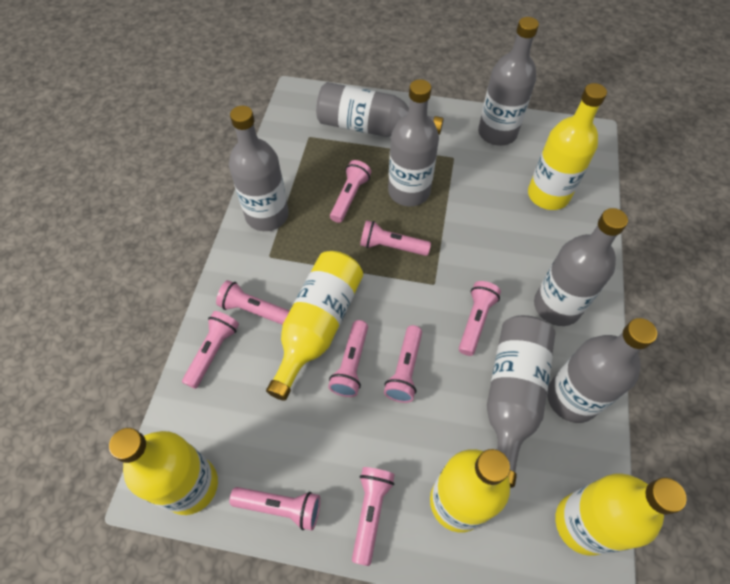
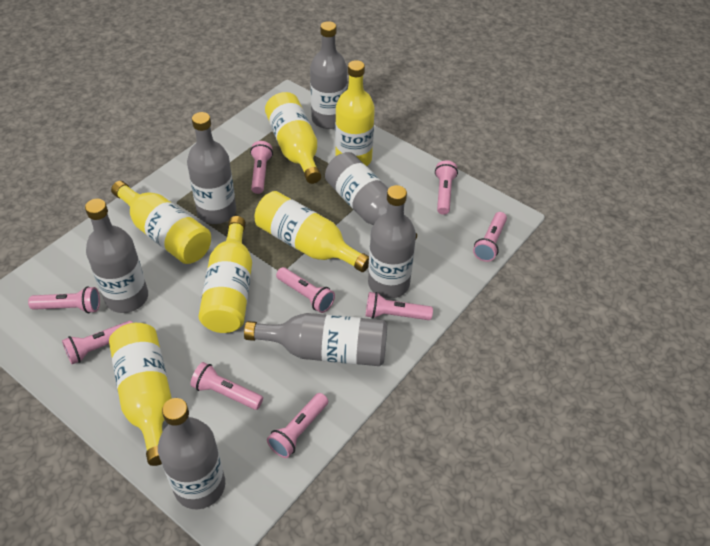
yellow bottle: 5 -> 6

